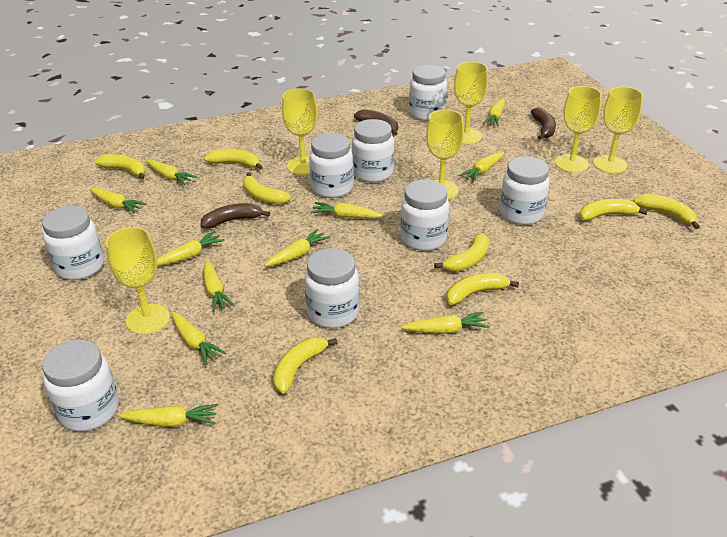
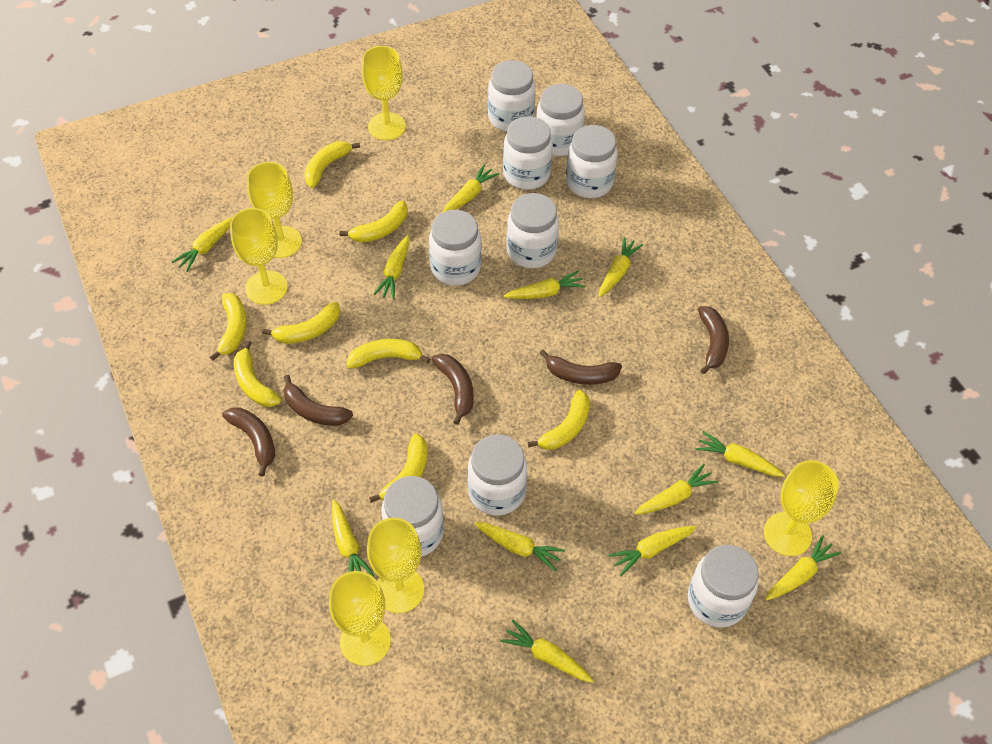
brown banana: 3 -> 5
white jar: 8 -> 9
yellow carrot: 11 -> 12

